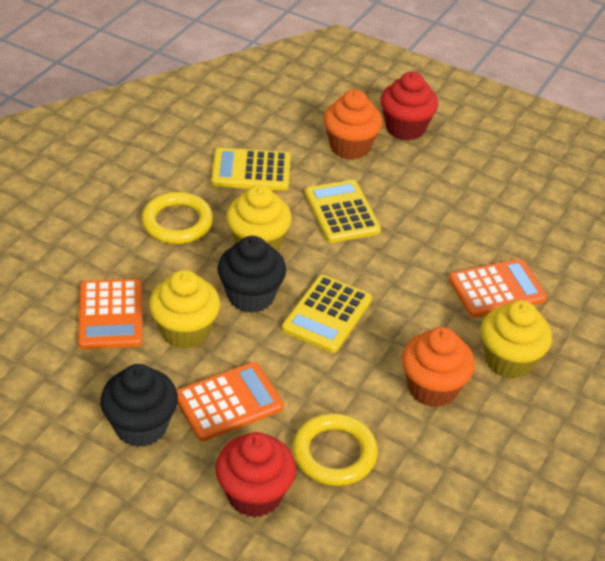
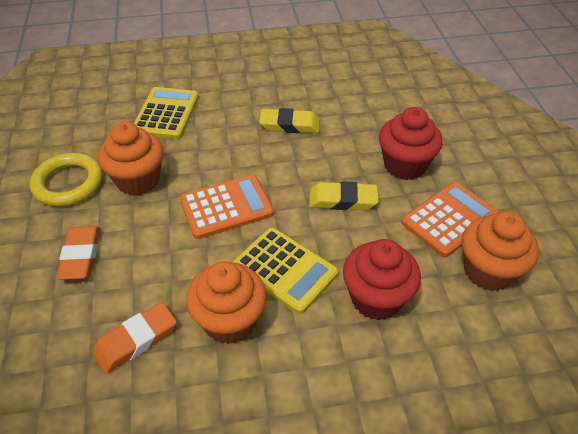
black cupcake: 2 -> 0
orange calculator: 3 -> 2
orange cupcake: 2 -> 3
orange eraser: 0 -> 2
yellow calculator: 3 -> 2
yellow cupcake: 3 -> 0
yellow eraser: 0 -> 2
yellow ring: 2 -> 1

